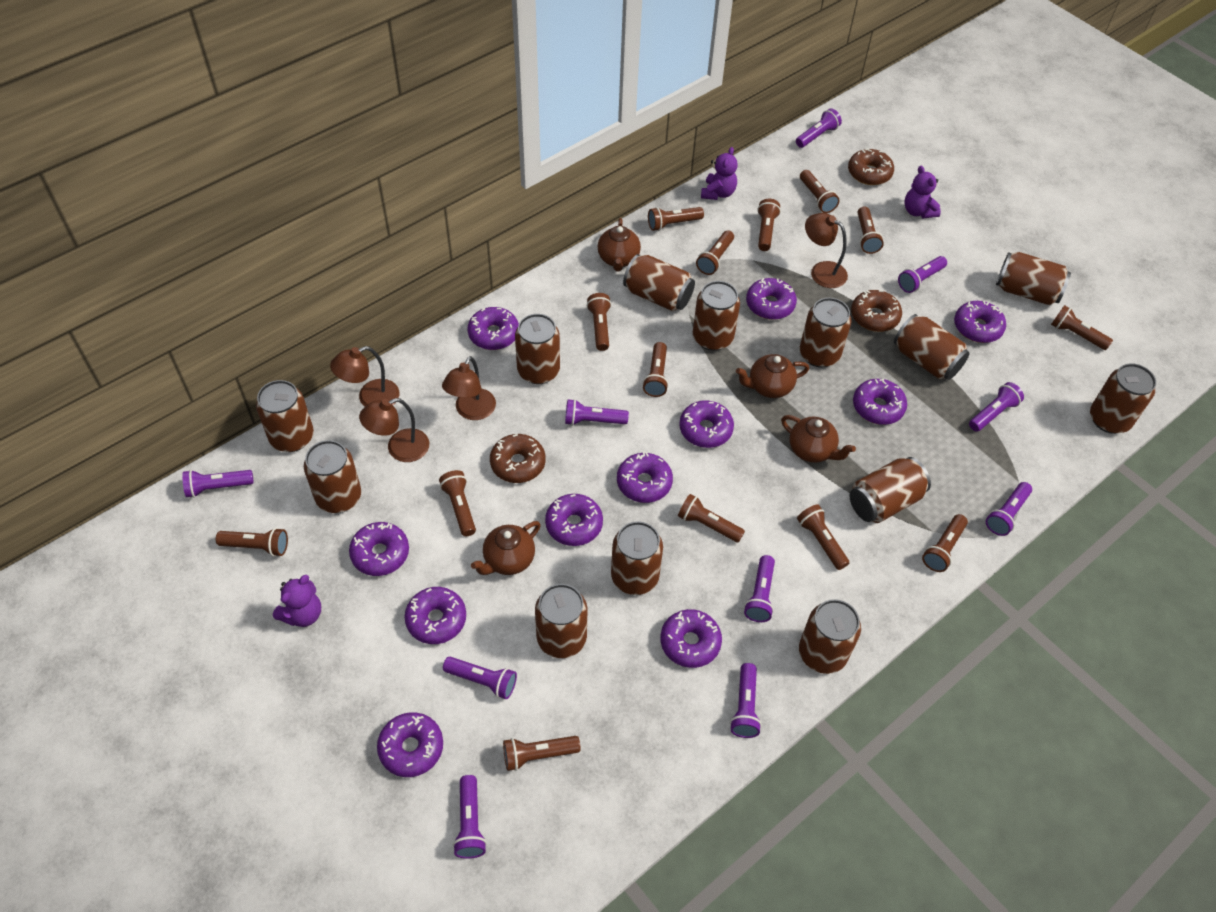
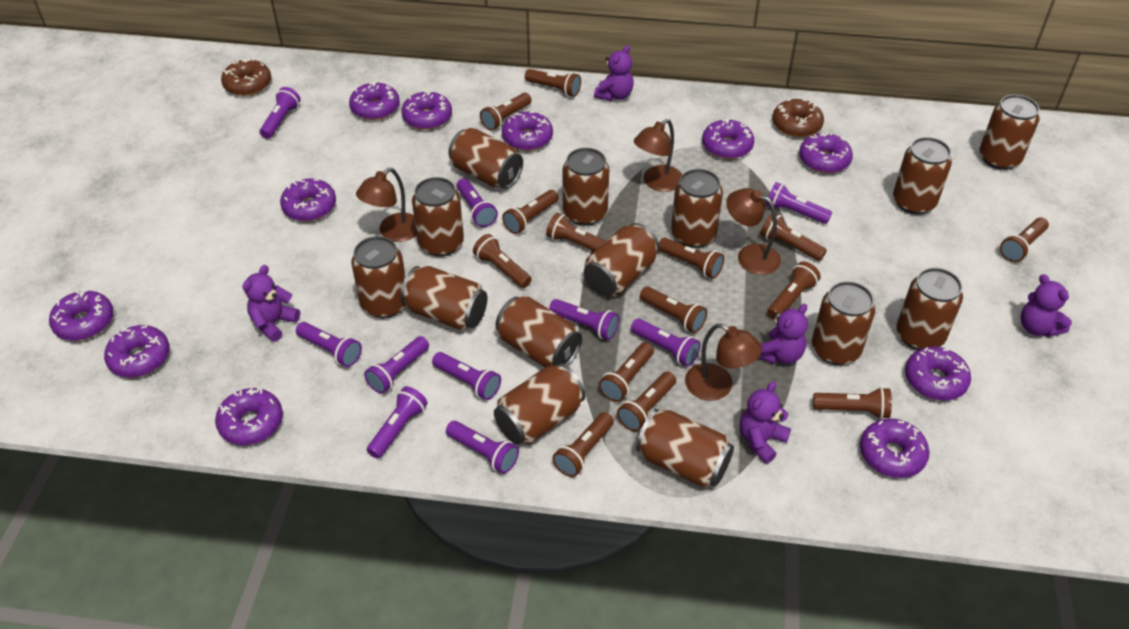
brown can: 13 -> 14
brown donut: 3 -> 2
brown teapot: 4 -> 0
purple teddy bear: 3 -> 5

